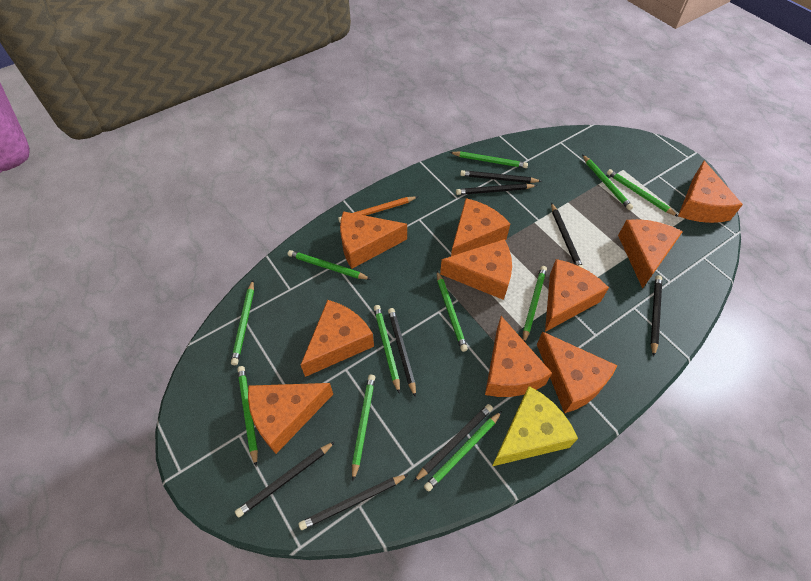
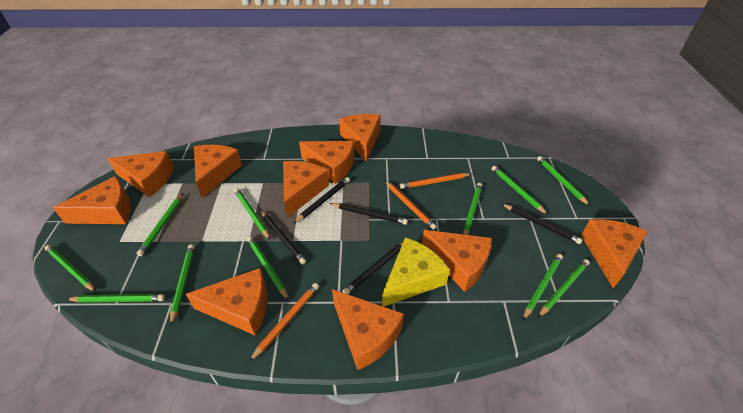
black pencil: 8 -> 5
orange pencil: 1 -> 3

